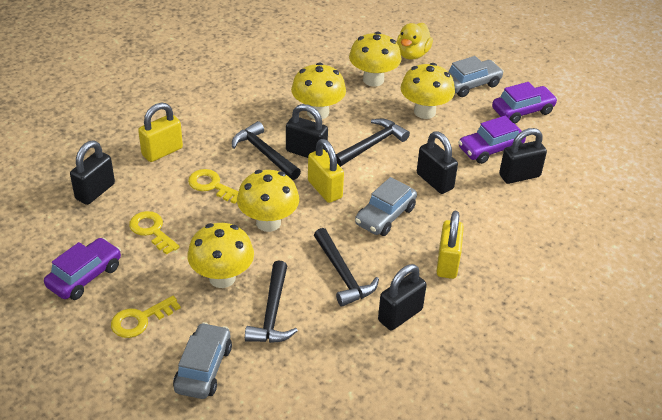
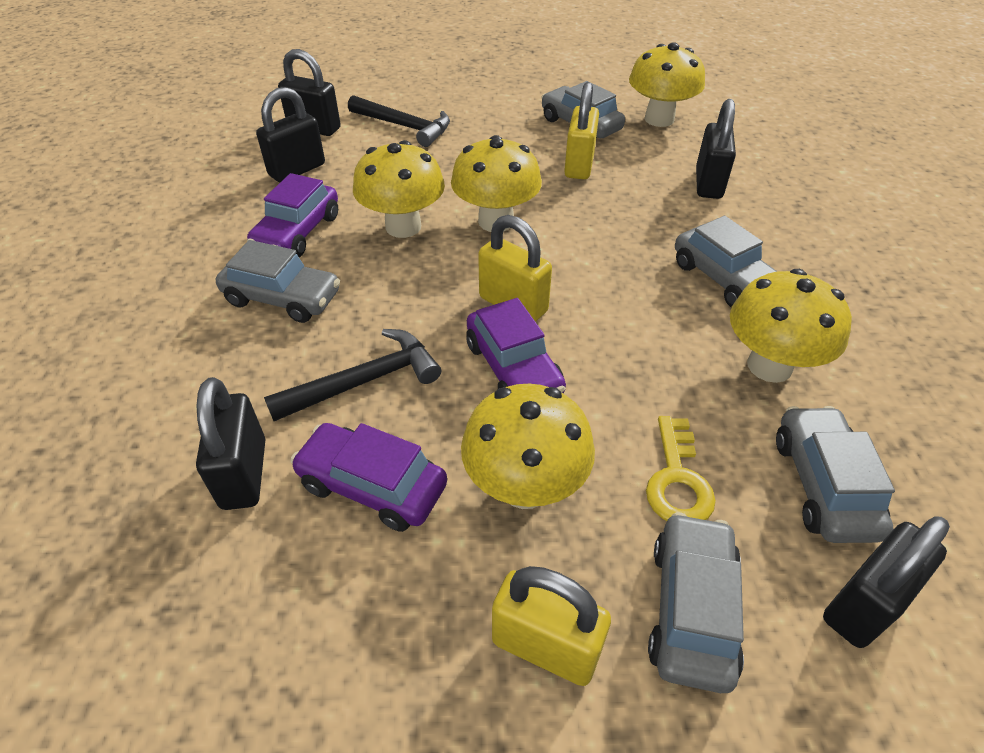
black hammer: 4 -> 2
grey car: 3 -> 5
yellow duck: 1 -> 0
yellow key: 3 -> 1

